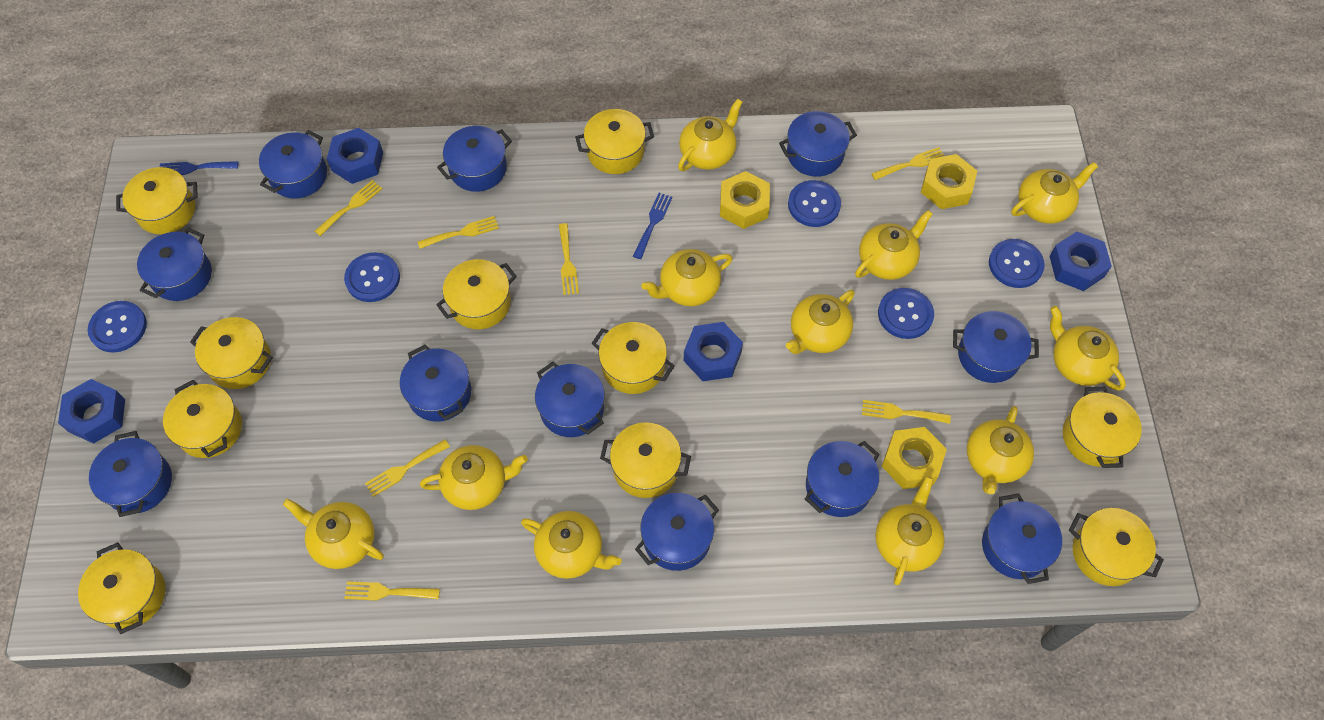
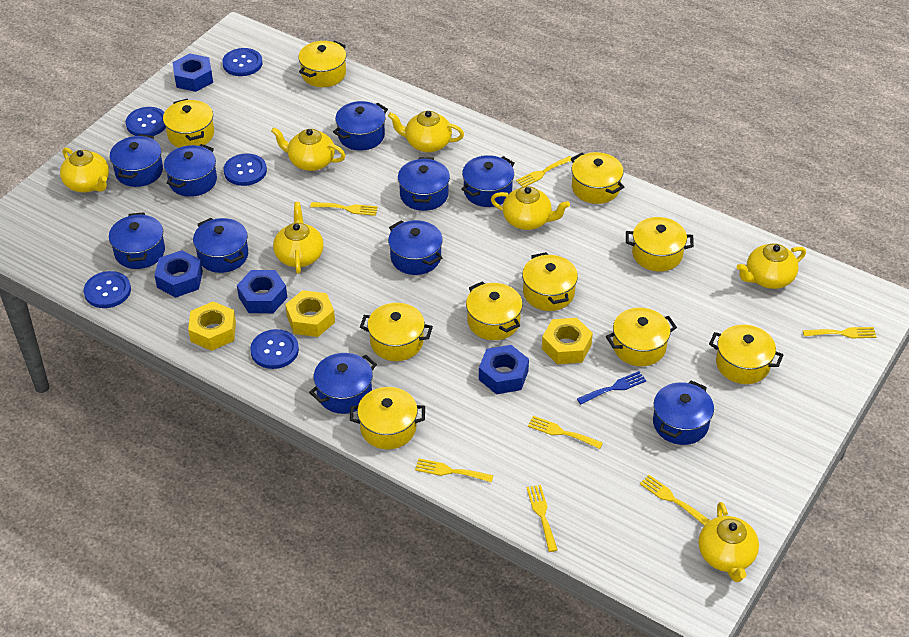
blue fork: 2 -> 1
blue pot: 11 -> 10
yellow teapot: 11 -> 7

